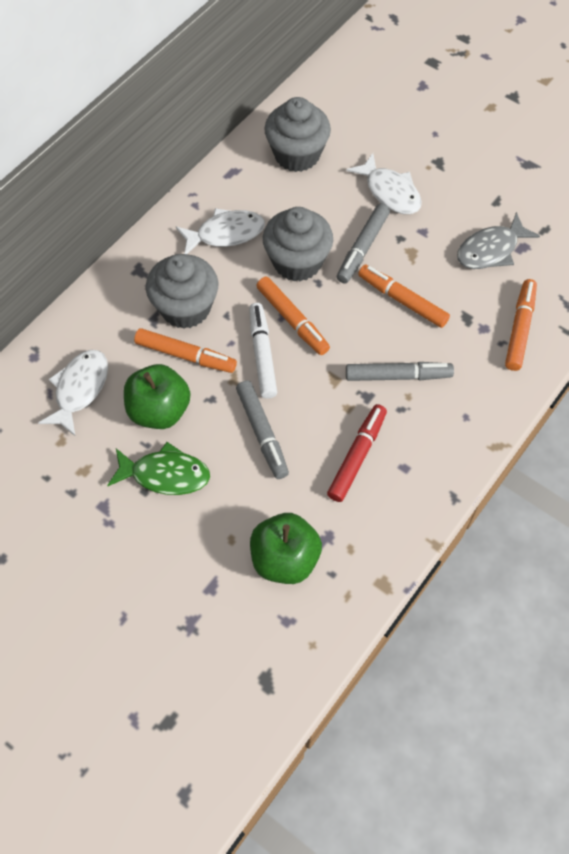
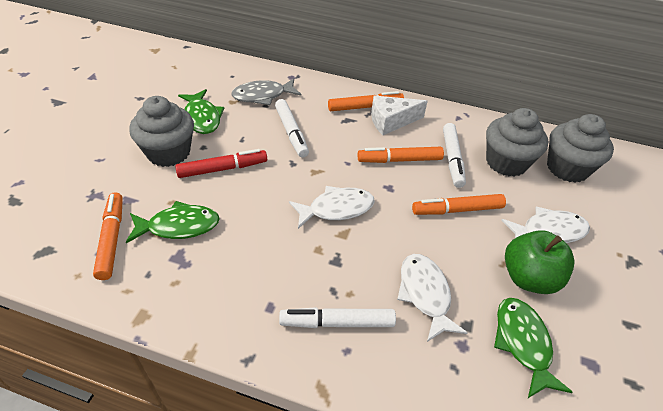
green apple: 2 -> 1
green fish: 1 -> 3
grey marker: 3 -> 0
white cheese: 0 -> 1
white marker: 1 -> 3

